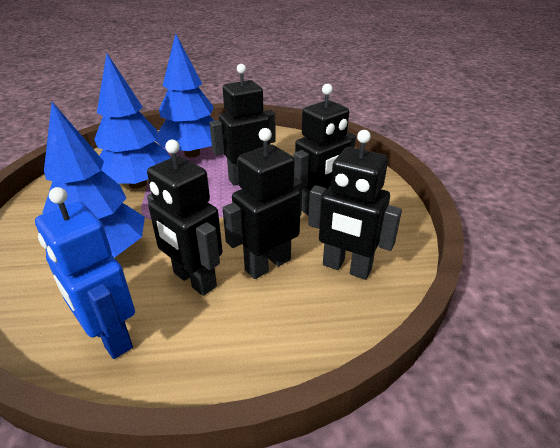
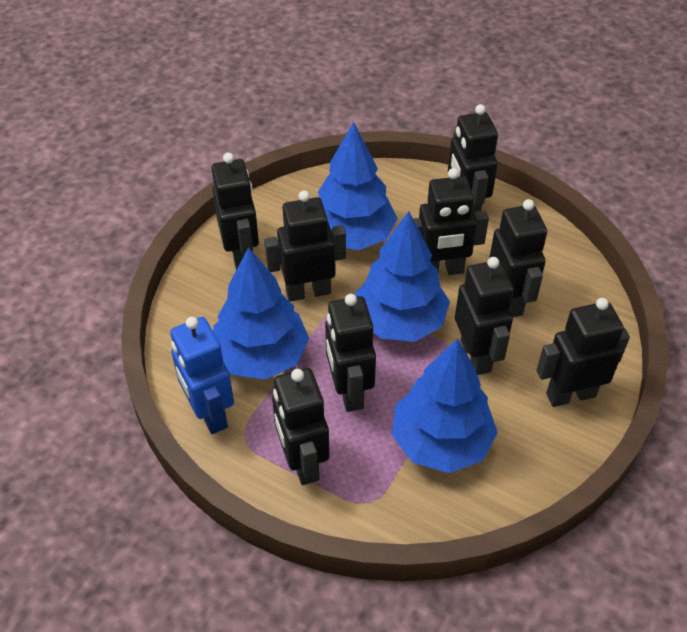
black robot: 5 -> 9
blue tree: 3 -> 4

